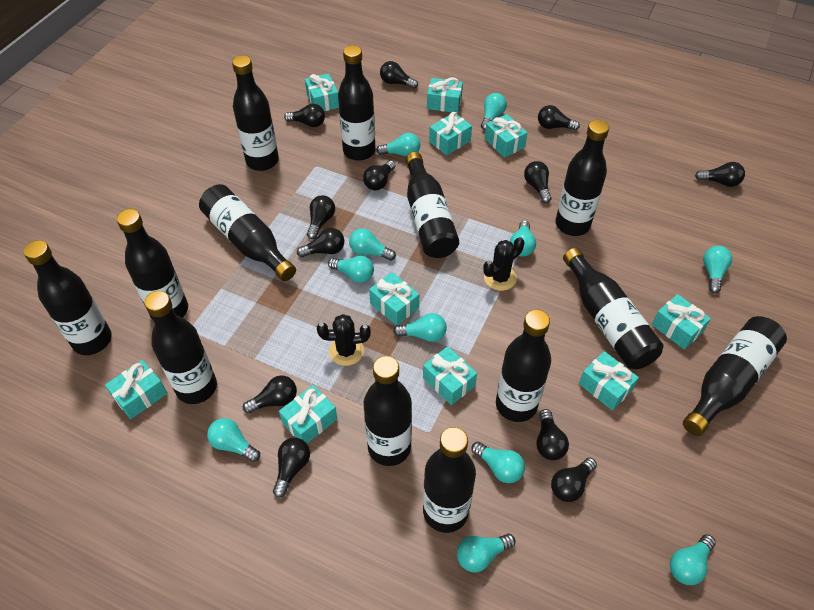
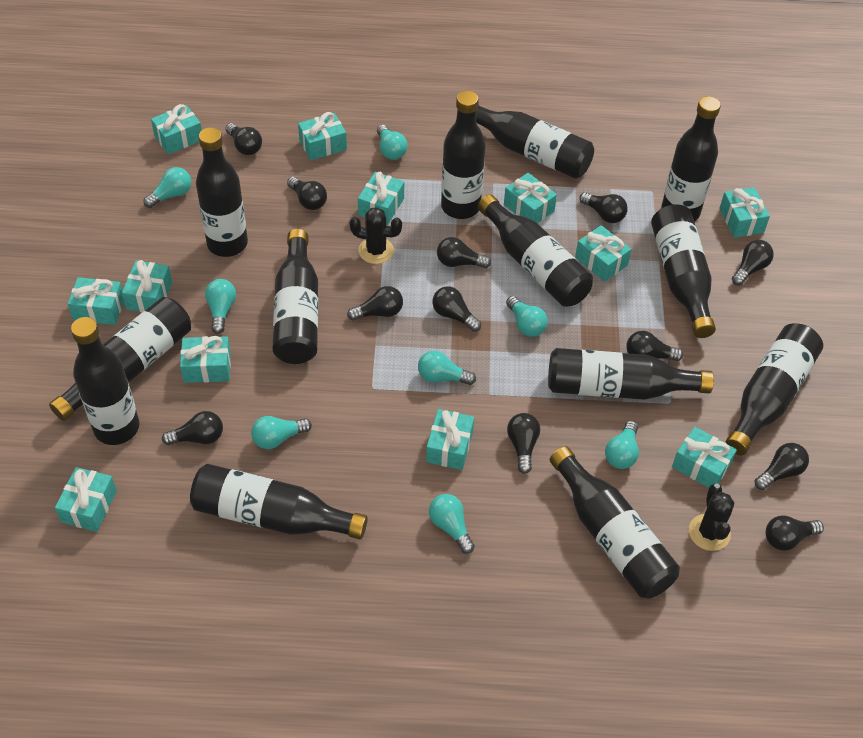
turquoise gift: 10 -> 12
turquoise light bulb: 11 -> 8

